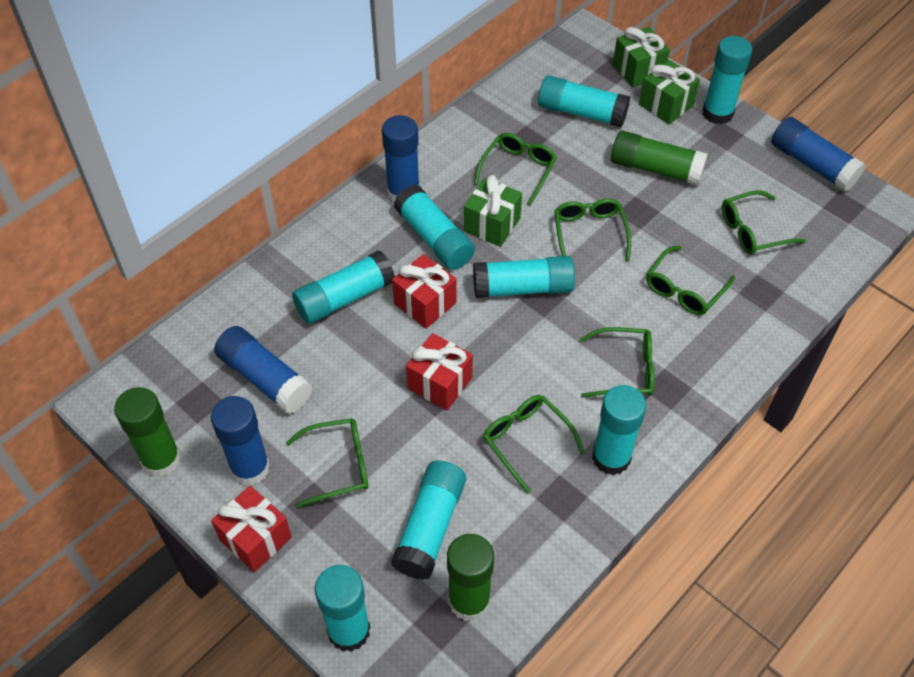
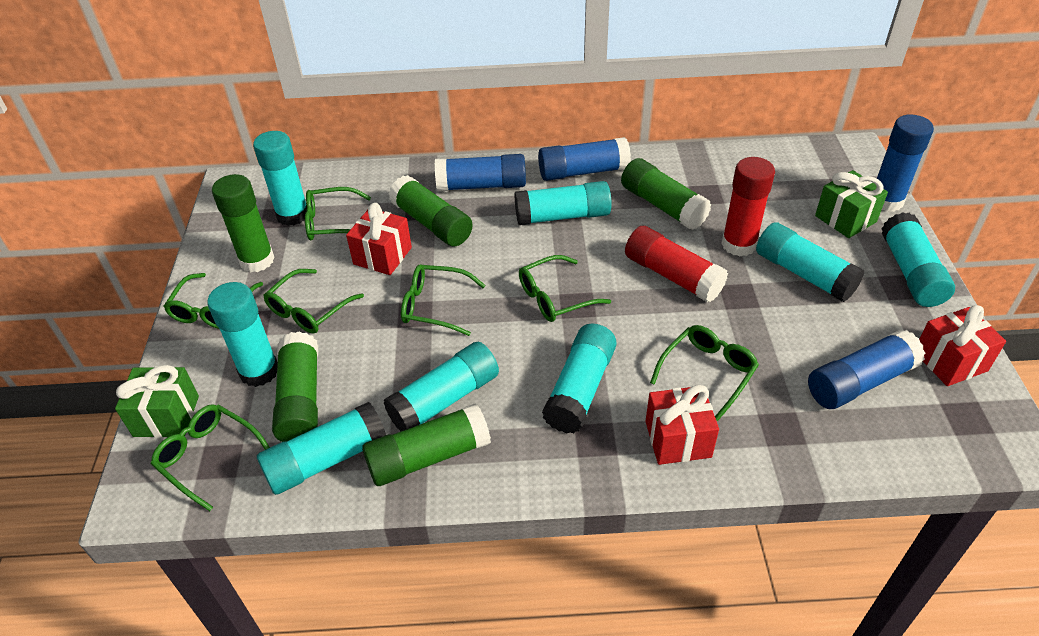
green gift: 3 -> 2
green glue stick: 3 -> 5
red glue stick: 0 -> 2

